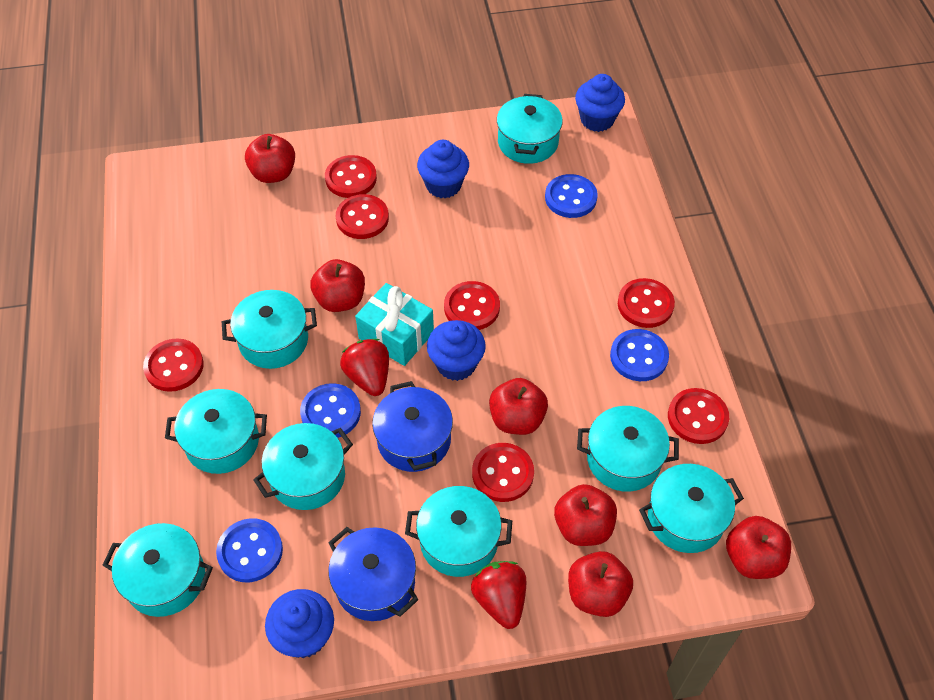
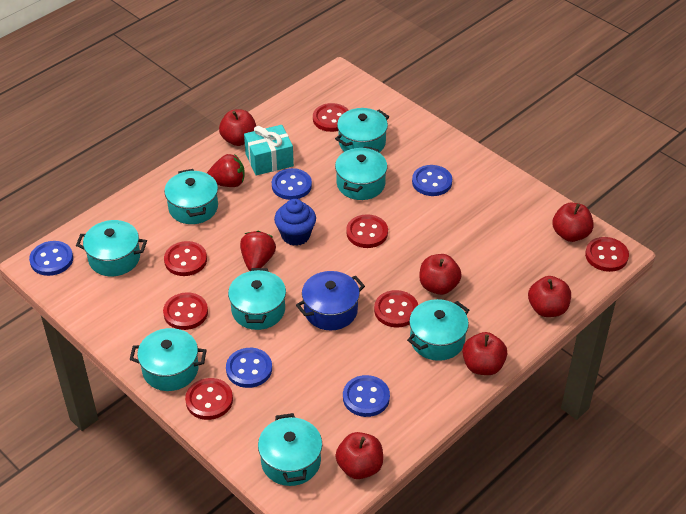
blue button: 4 -> 5
blue cupcake: 4 -> 1
blue pot: 2 -> 1

